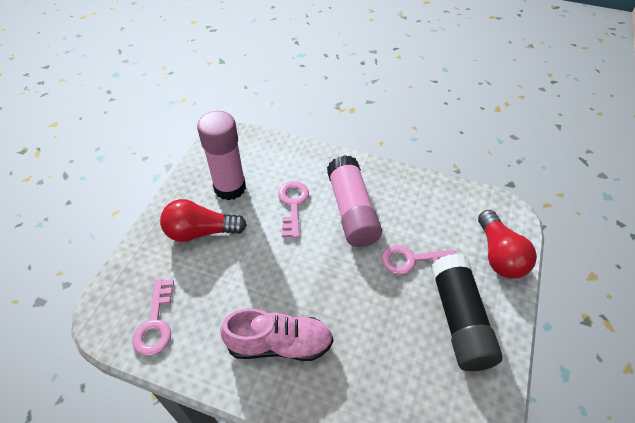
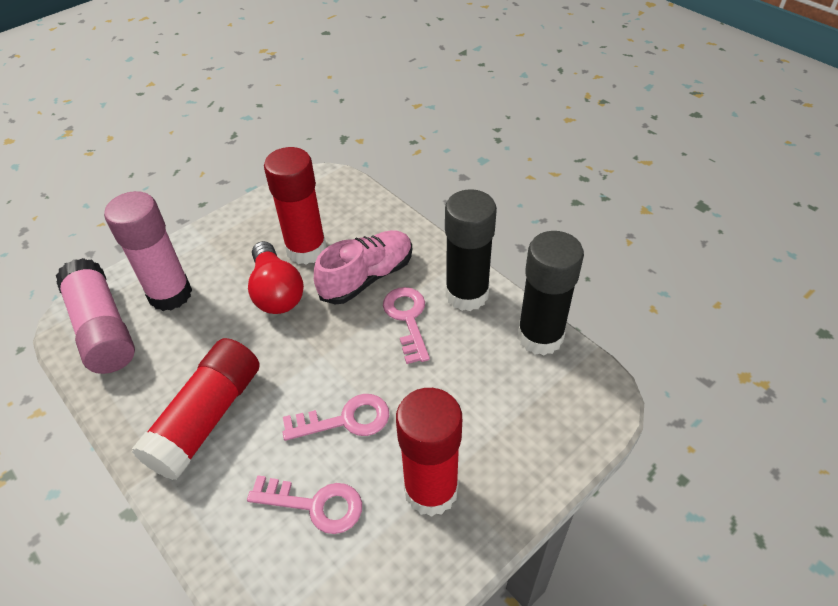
black glue stick: 1 -> 2
red glue stick: 0 -> 3
red light bulb: 2 -> 1

